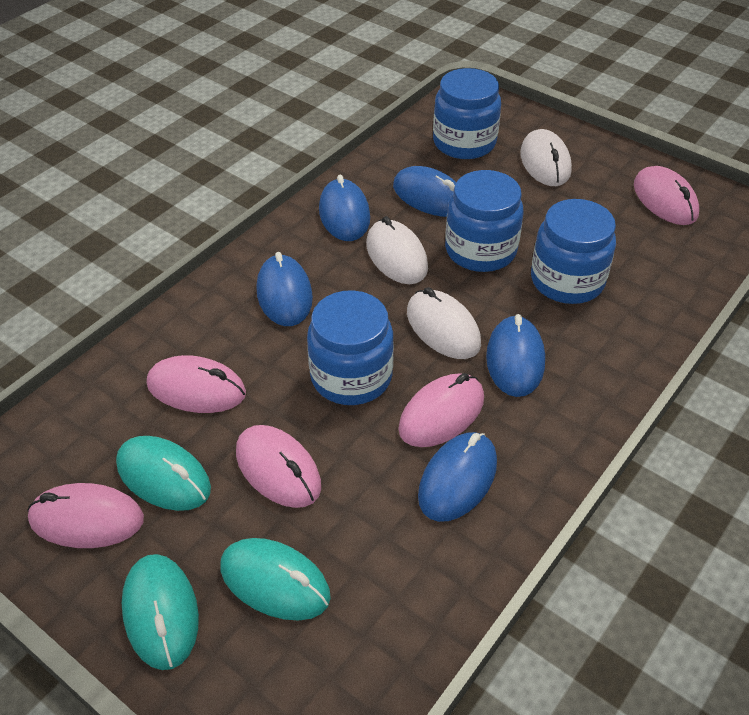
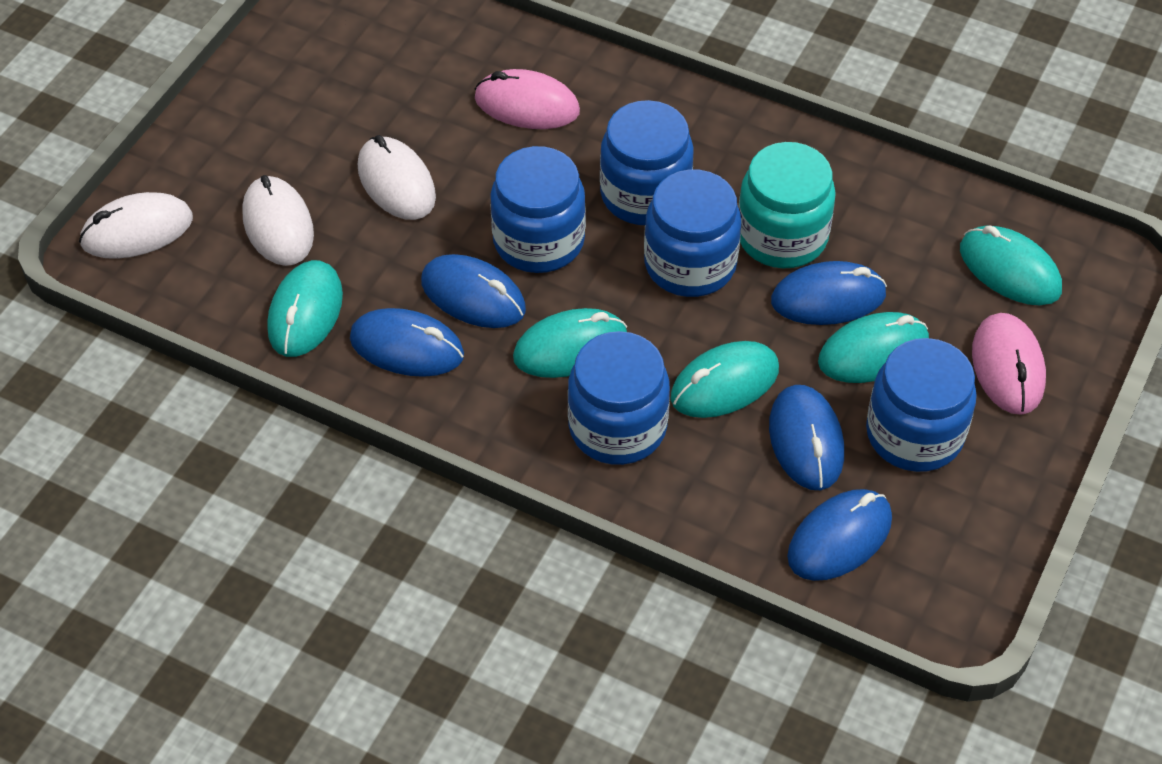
blue jar: 4 -> 5
pink mouse: 5 -> 2
turquoise jar: 0 -> 1
turquoise mouse: 3 -> 5

